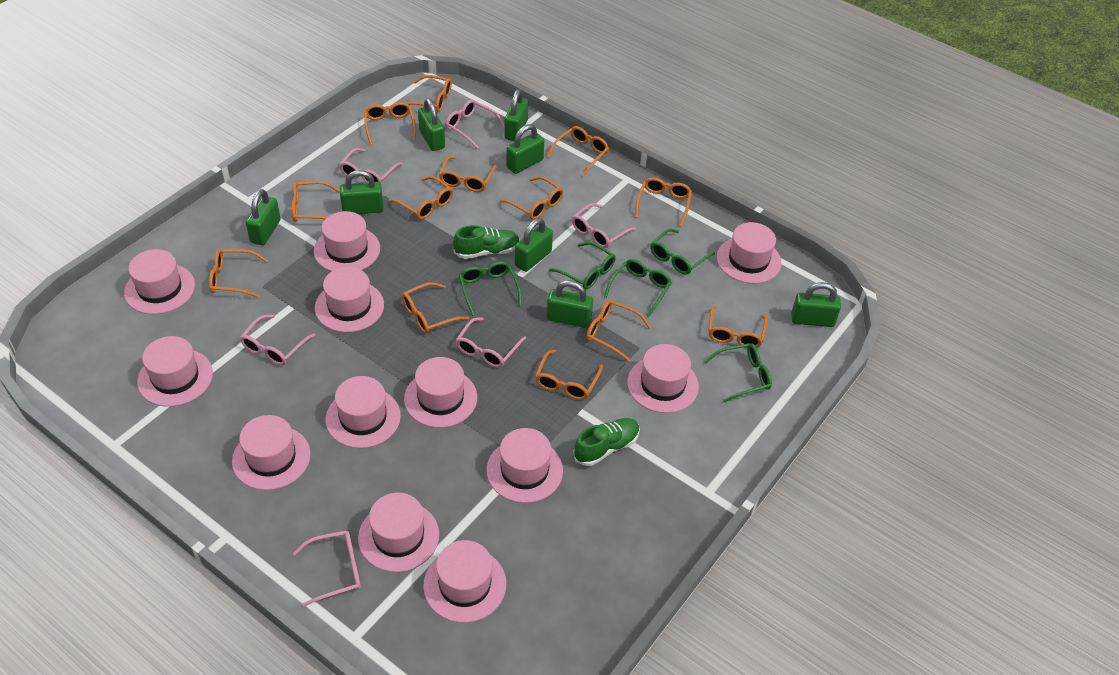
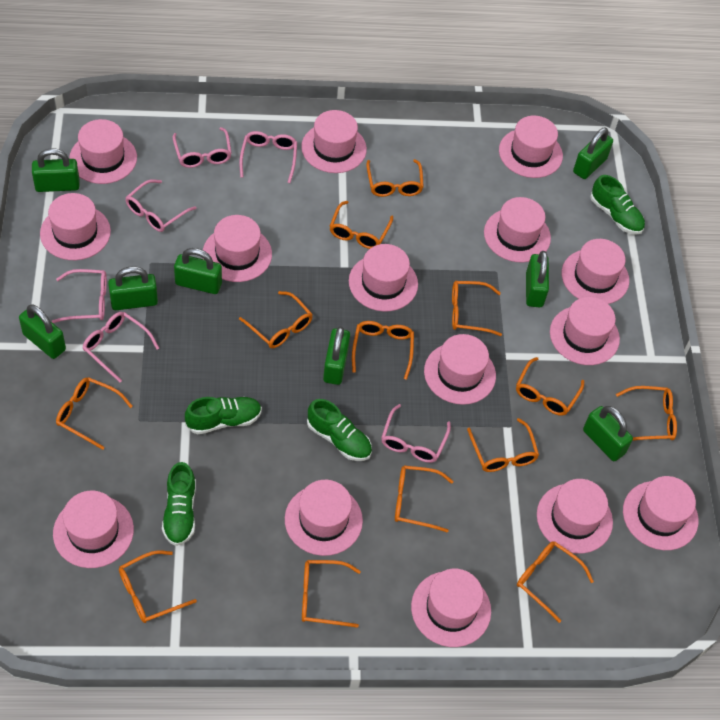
green glasses: 5 -> 0
green shoe: 2 -> 4
pink hat: 12 -> 15

